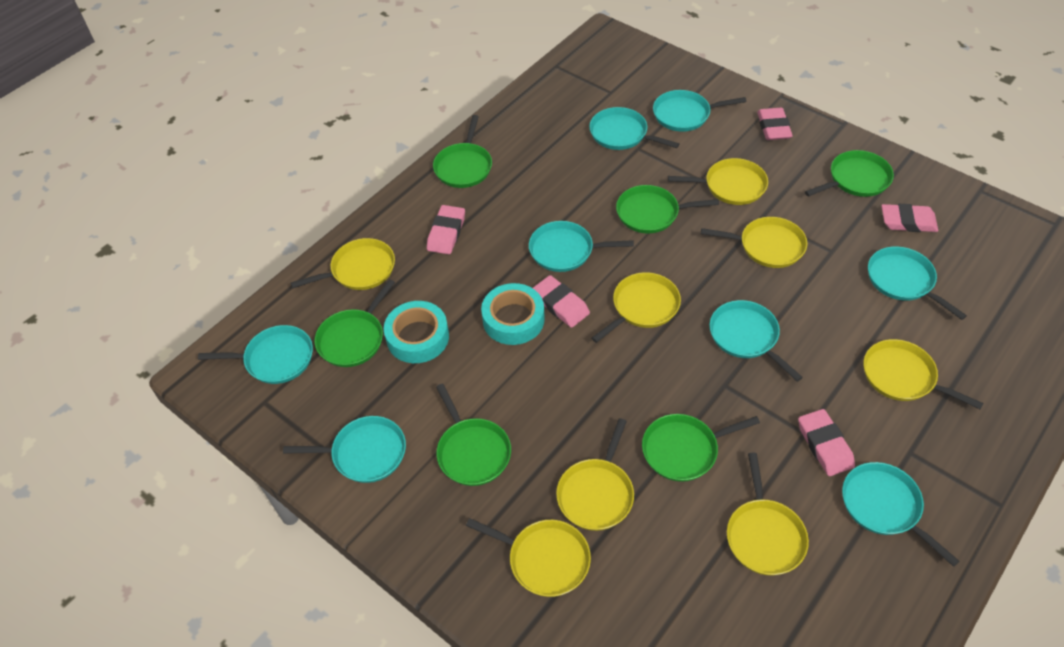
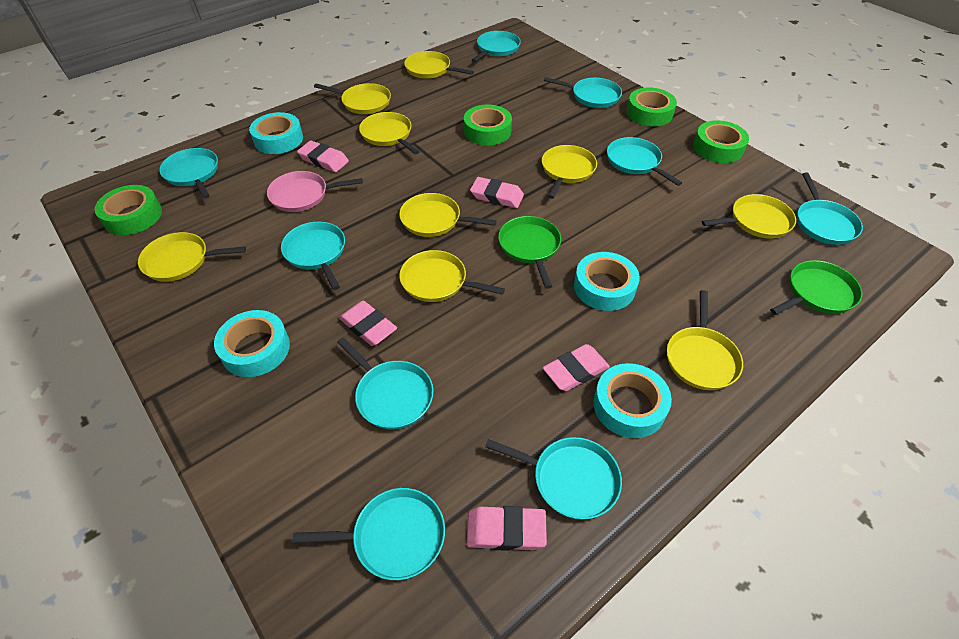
green pan: 6 -> 2
green tape: 0 -> 4
pink pan: 0 -> 1
turquoise pan: 8 -> 9
turquoise tape: 2 -> 4
yellow pan: 8 -> 9

